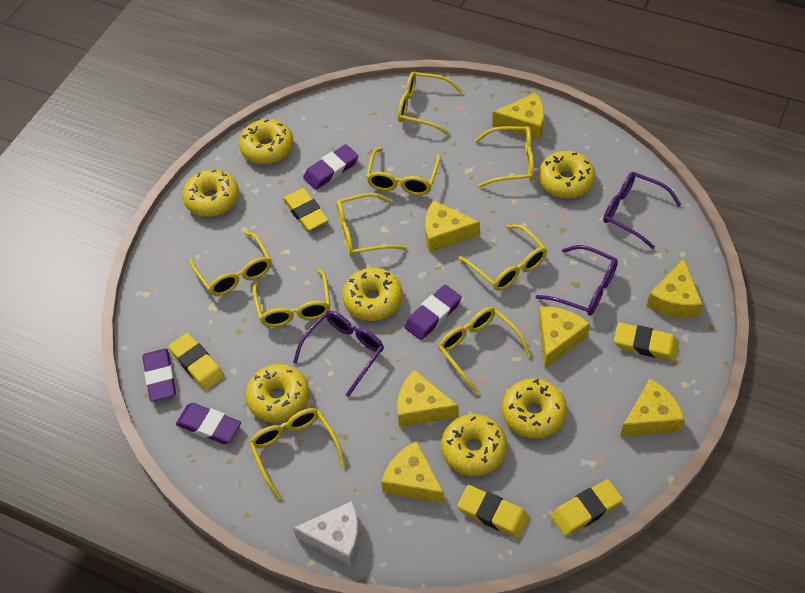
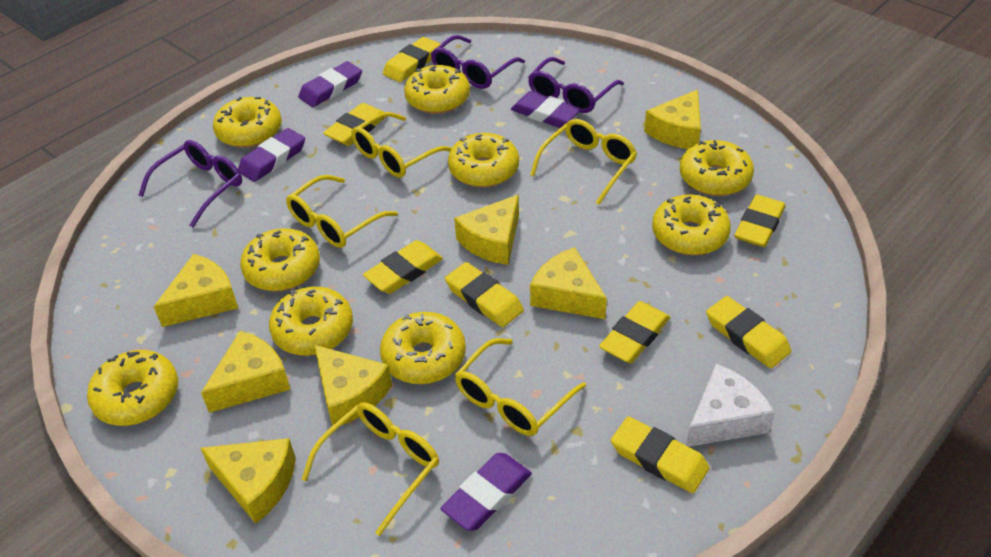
yellow donut: 7 -> 9
yellow eraser: 5 -> 8
yellow glasses: 9 -> 5

